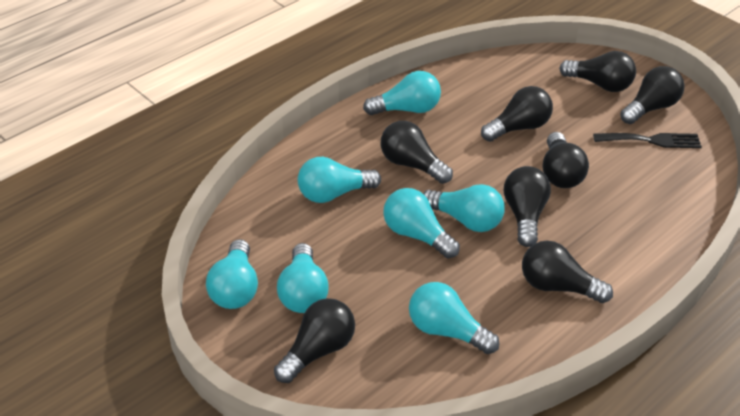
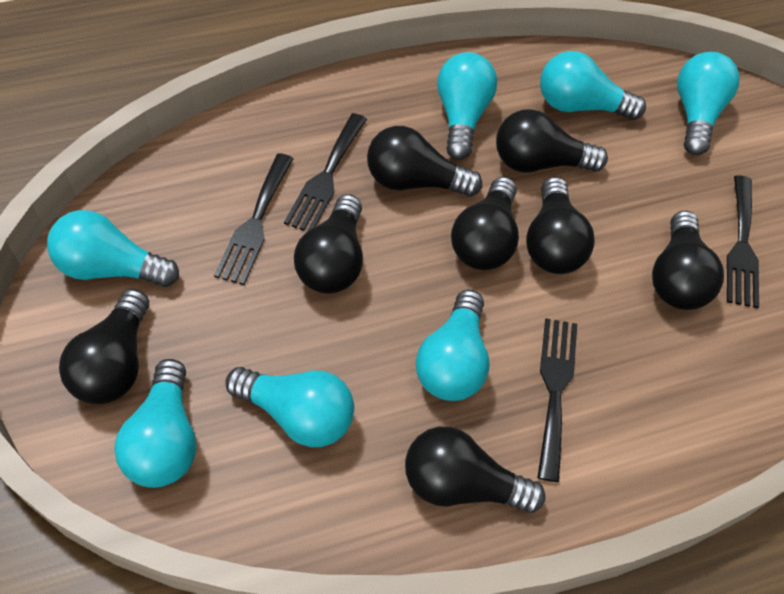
black fork: 1 -> 4

